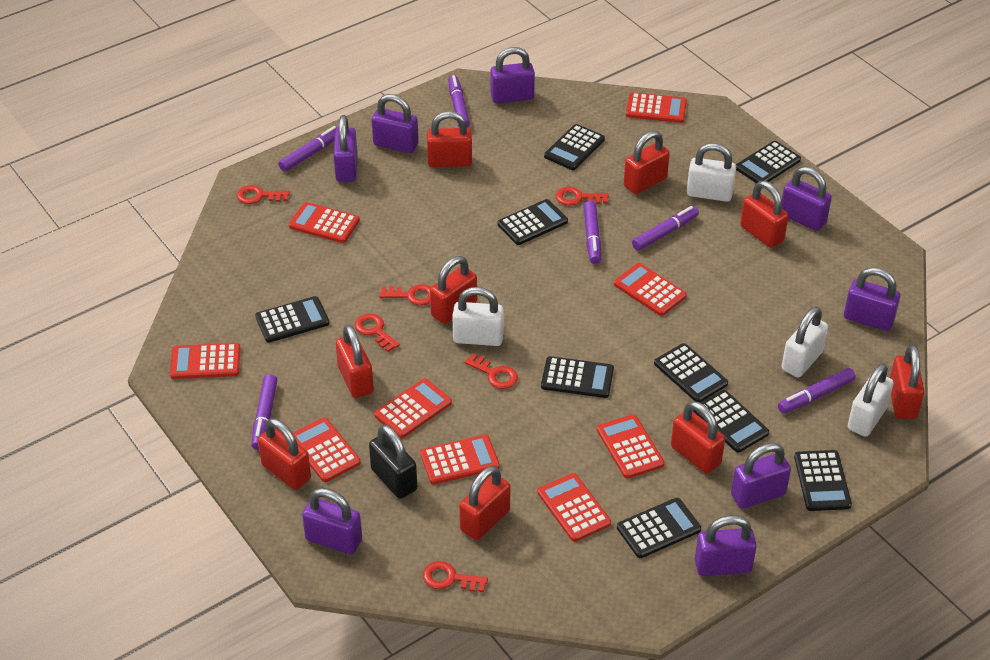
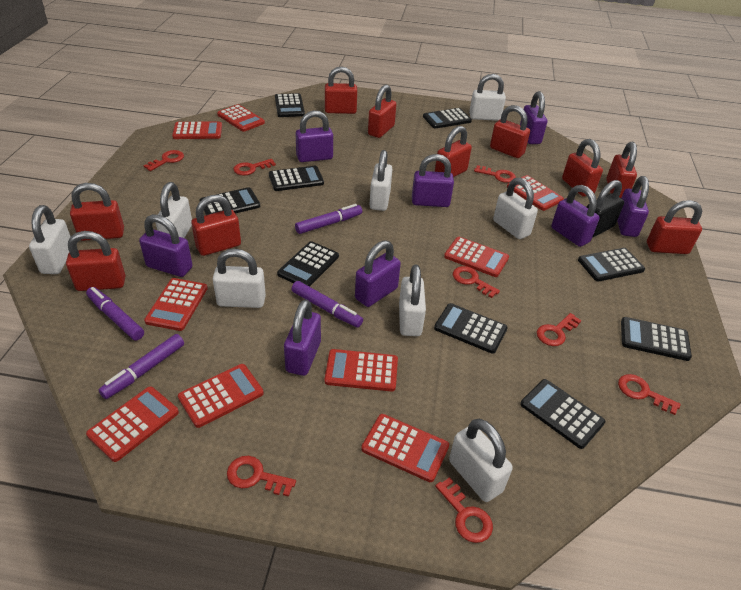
purple marker: 6 -> 4
red key: 6 -> 8
red padlock: 9 -> 10
white padlock: 4 -> 8

